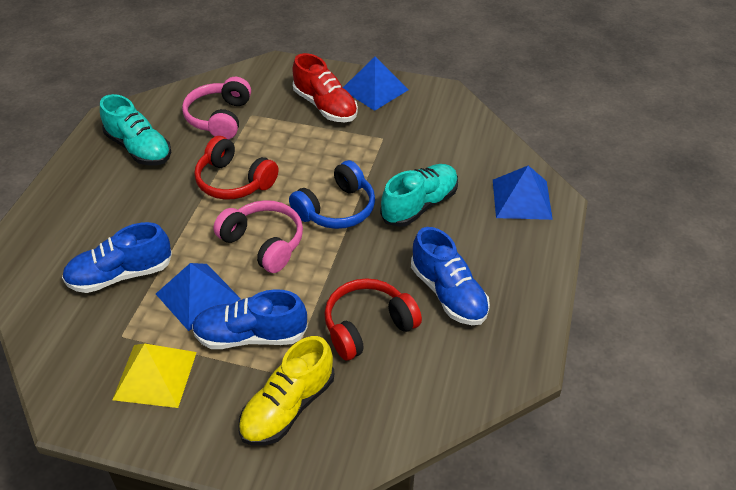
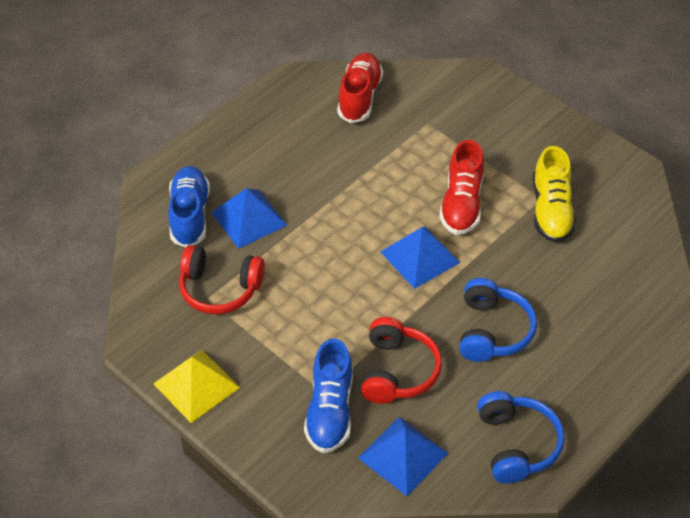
blue headphones: 1 -> 2
blue shoe: 3 -> 2
pink headphones: 2 -> 0
red shoe: 1 -> 2
turquoise shoe: 2 -> 0

